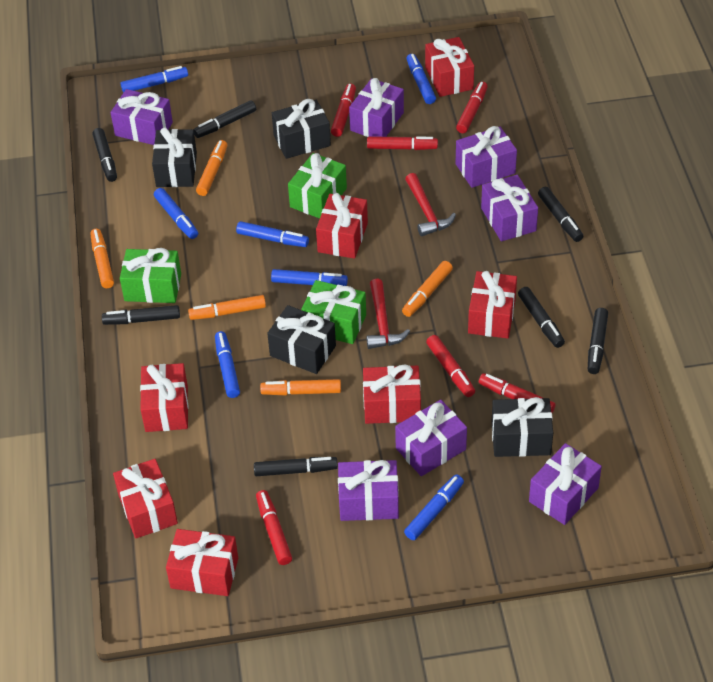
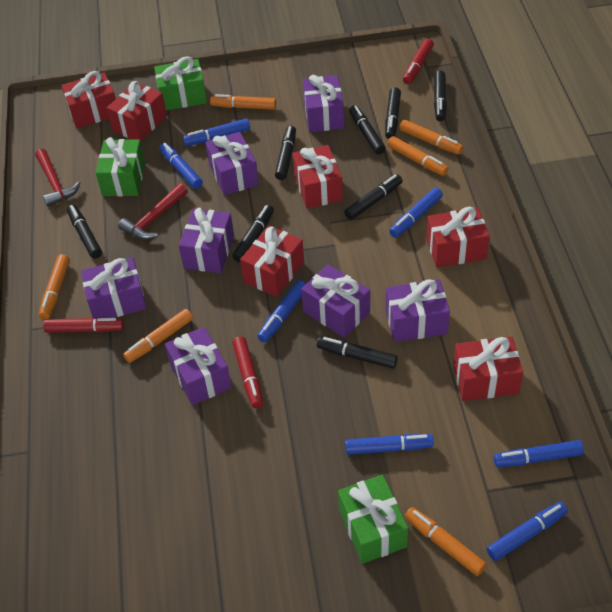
black gift: 4 -> 0
black marker: 7 -> 8
orange marker: 5 -> 6
red gift: 7 -> 6
red marker: 6 -> 3

